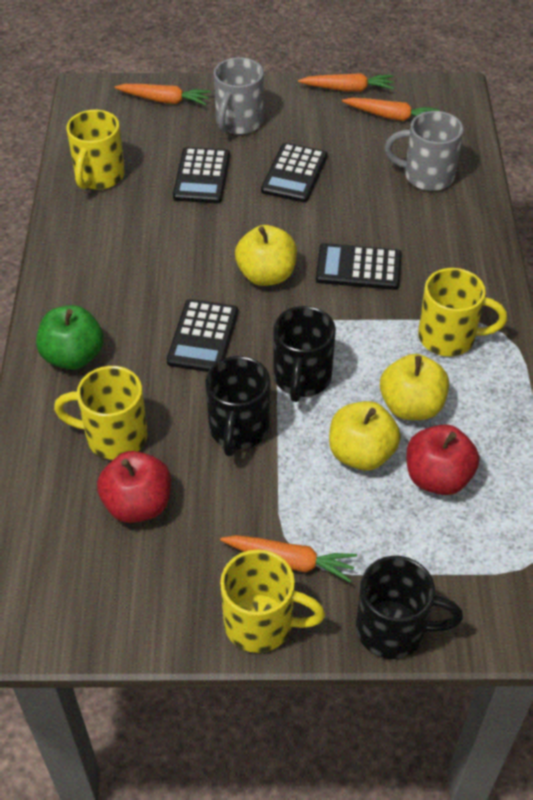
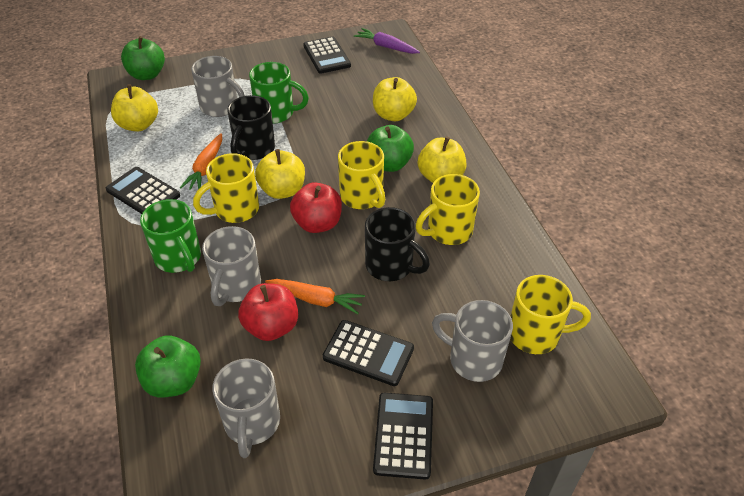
black mug: 3 -> 2
green apple: 1 -> 3
green mug: 0 -> 2
grey mug: 2 -> 4
orange carrot: 4 -> 2
purple carrot: 0 -> 1
yellow apple: 3 -> 4

